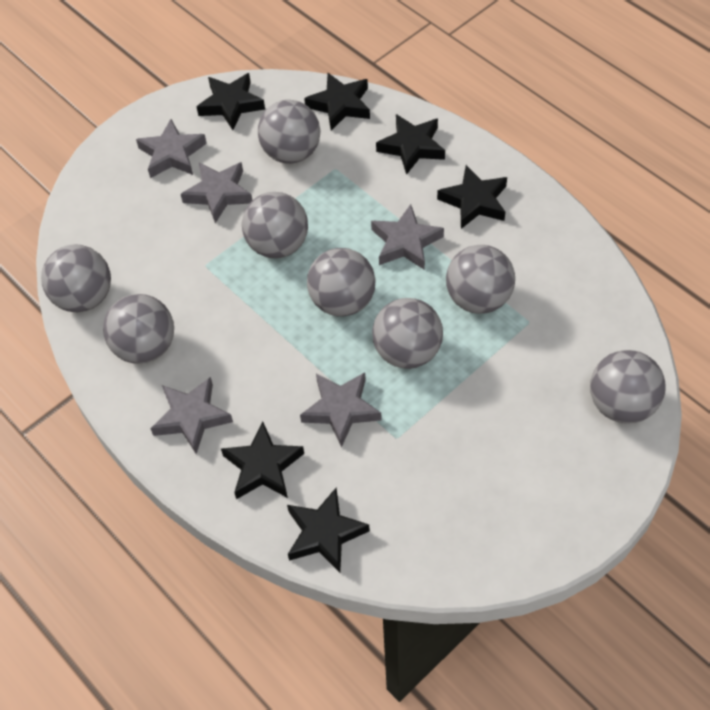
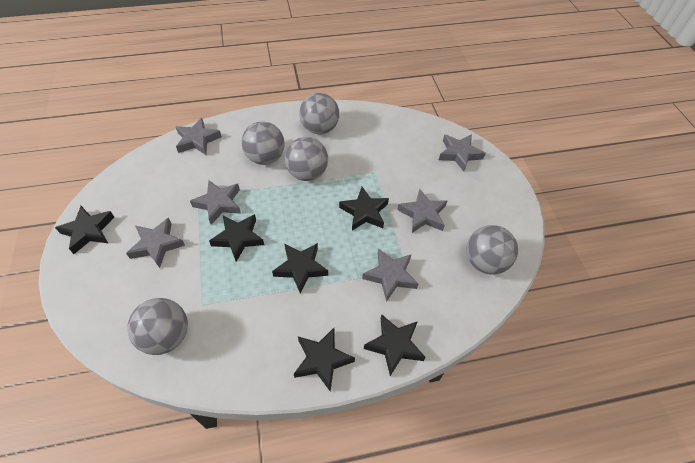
grey ball: 8 -> 5
grey star: 5 -> 6

